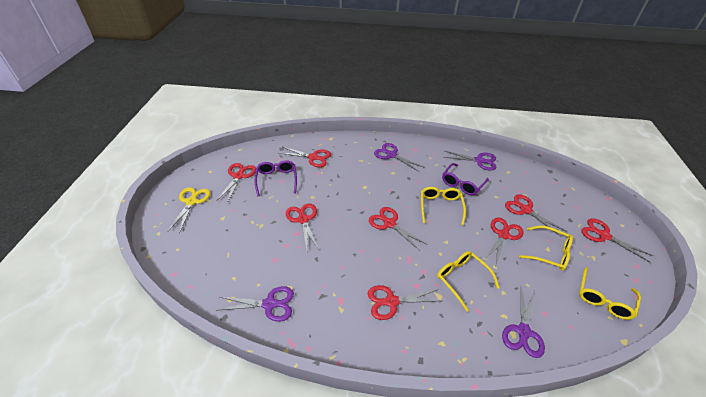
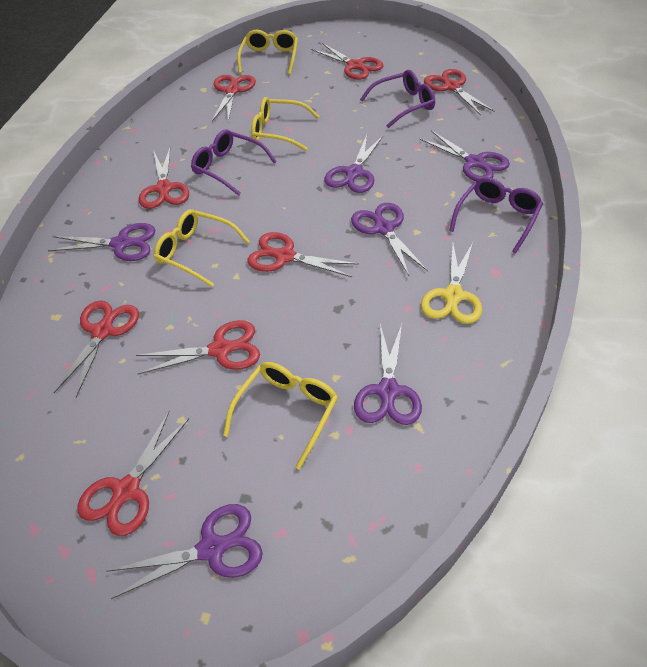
purple glasses: 2 -> 3
purple scissors: 4 -> 6

